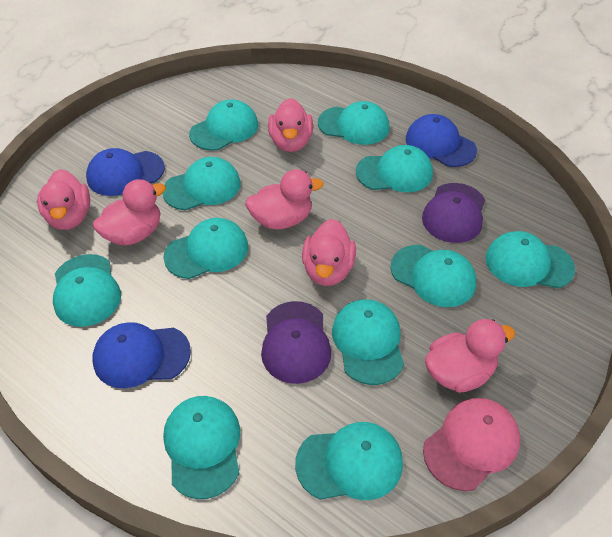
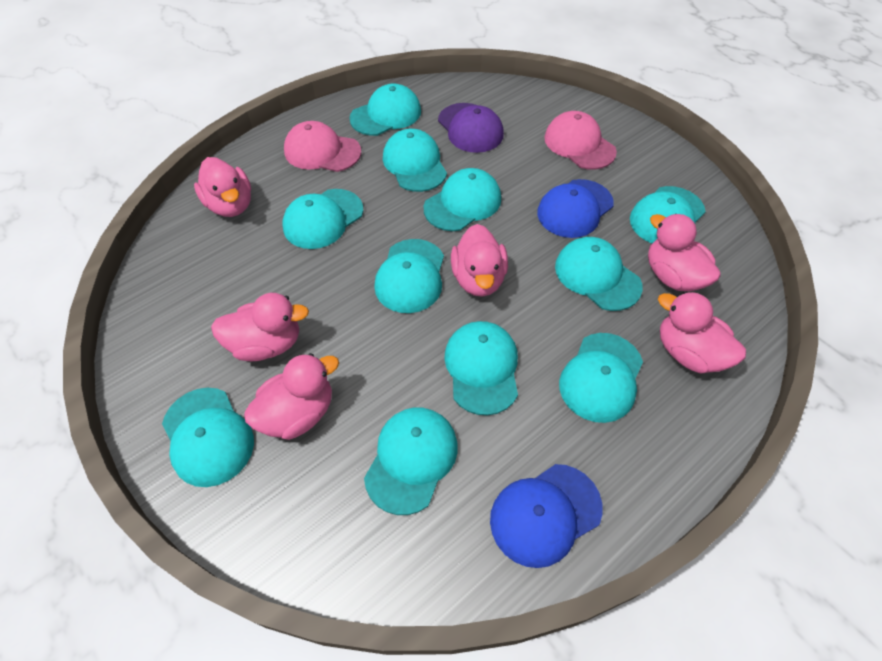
blue cap: 3 -> 2
pink cap: 1 -> 2
purple cap: 2 -> 1

